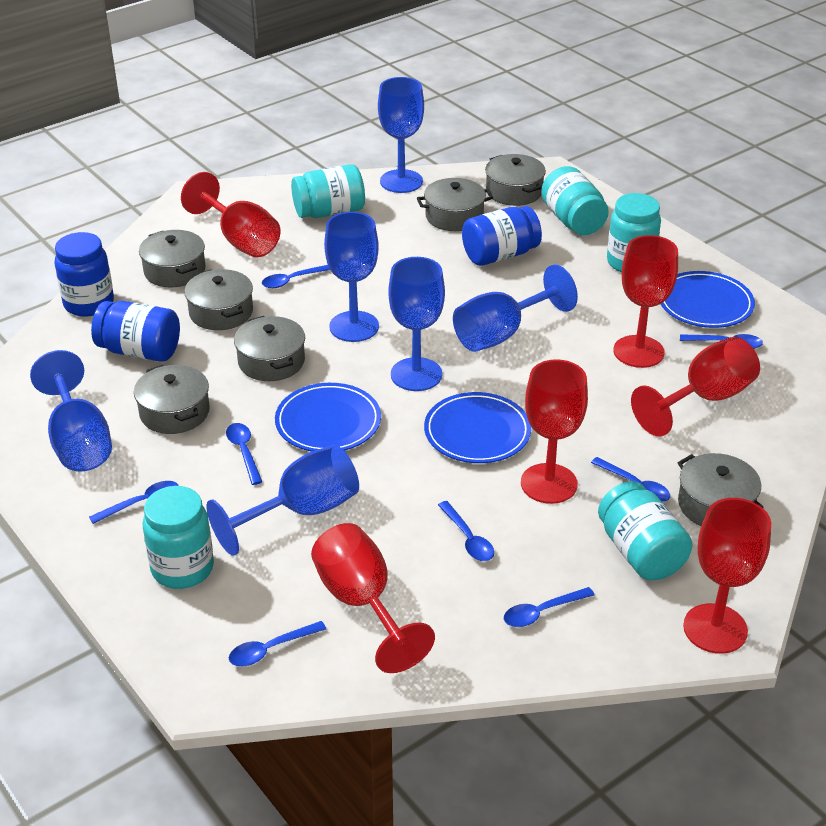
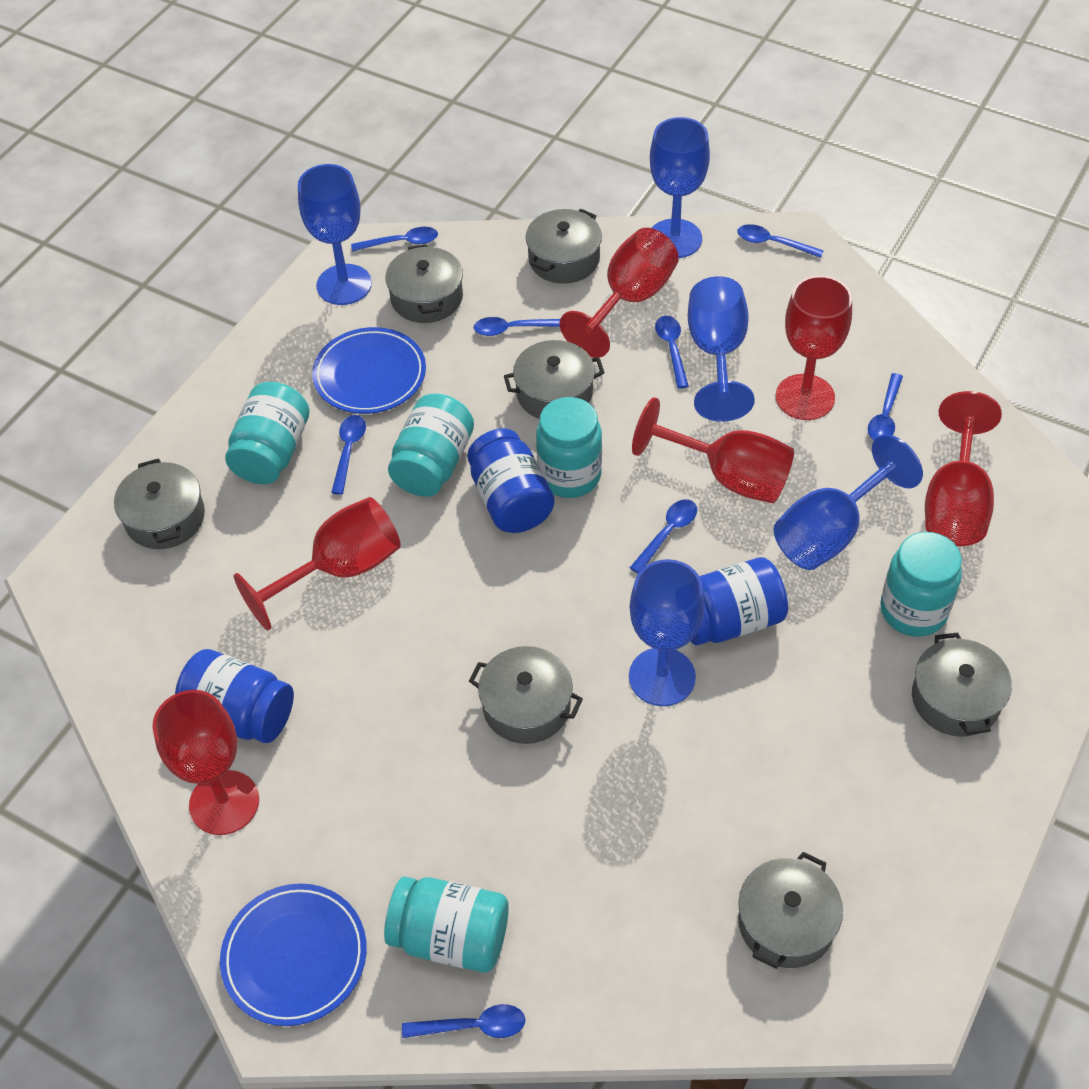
blue goblet: 6 -> 5
blue plate: 3 -> 2

